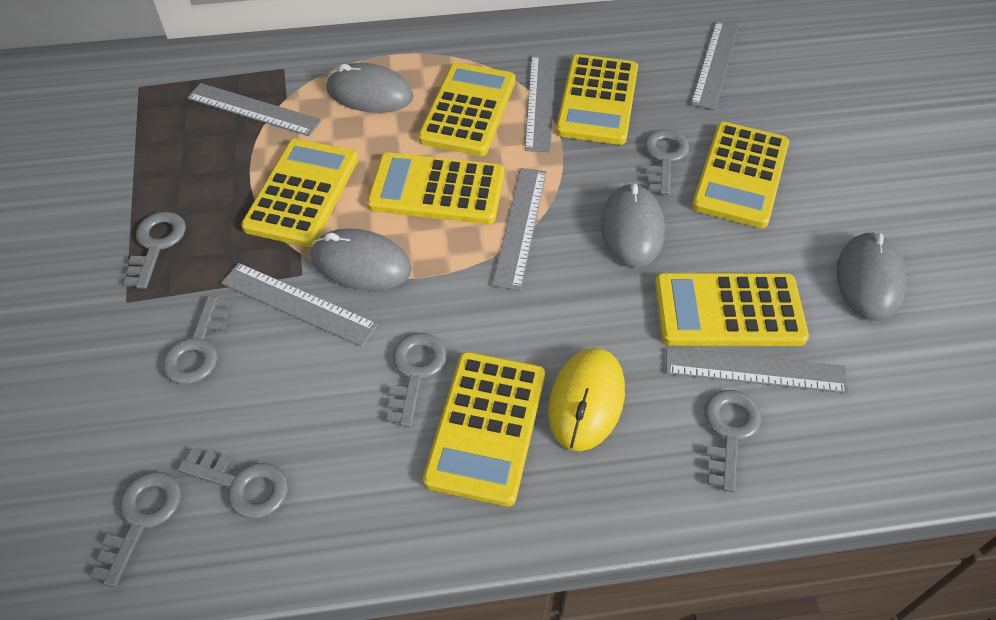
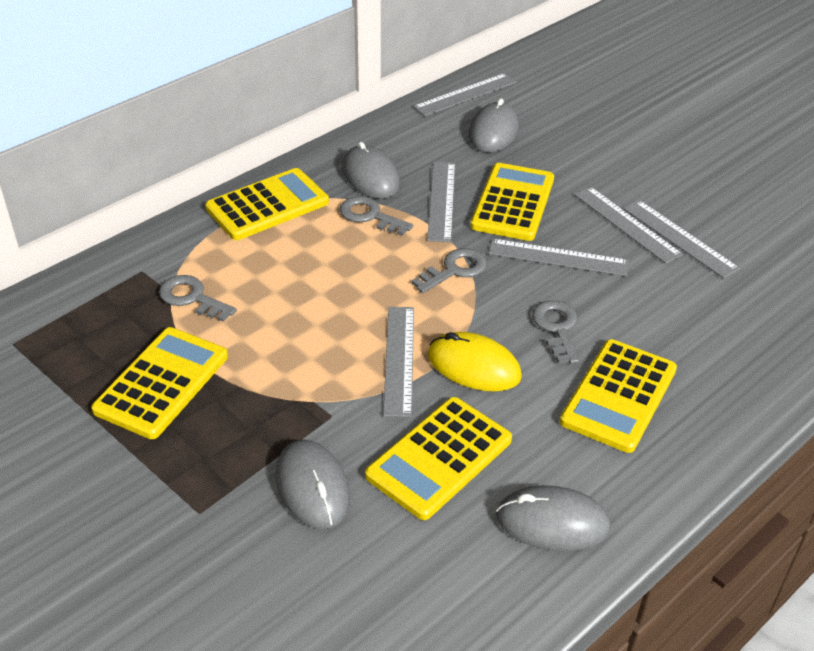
grey key: 7 -> 4
yellow calculator: 7 -> 5

